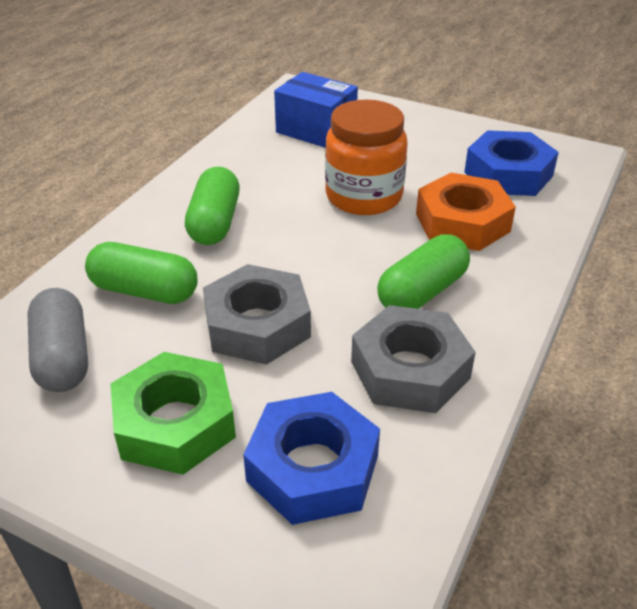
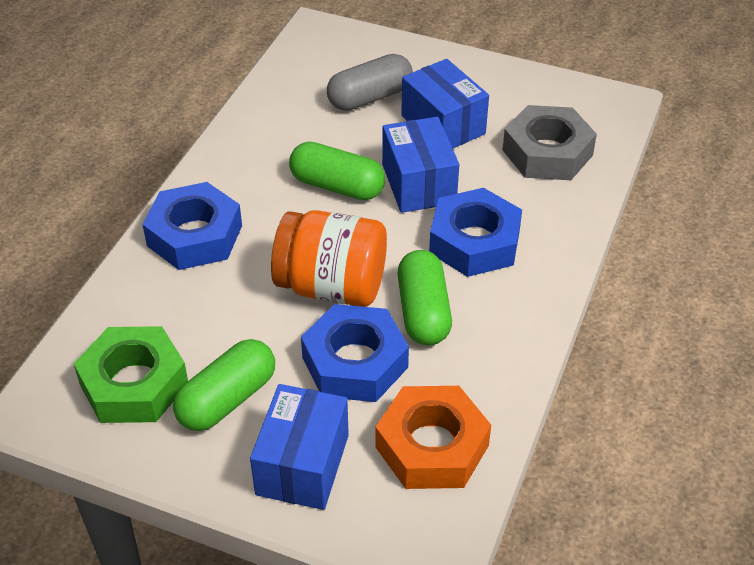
blue box: 1 -> 3
blue nut: 2 -> 3
grey nut: 2 -> 1

